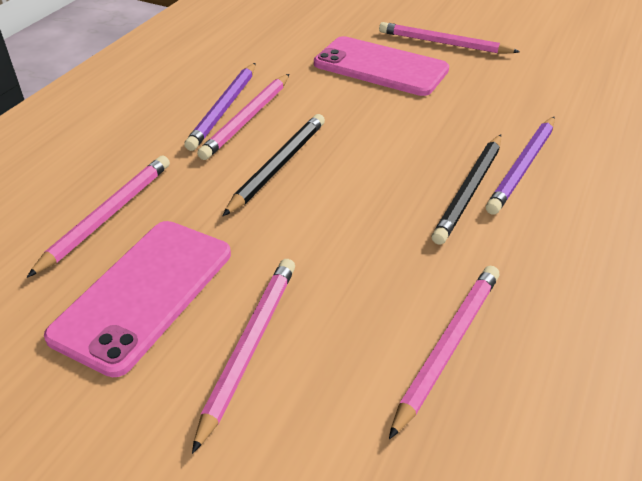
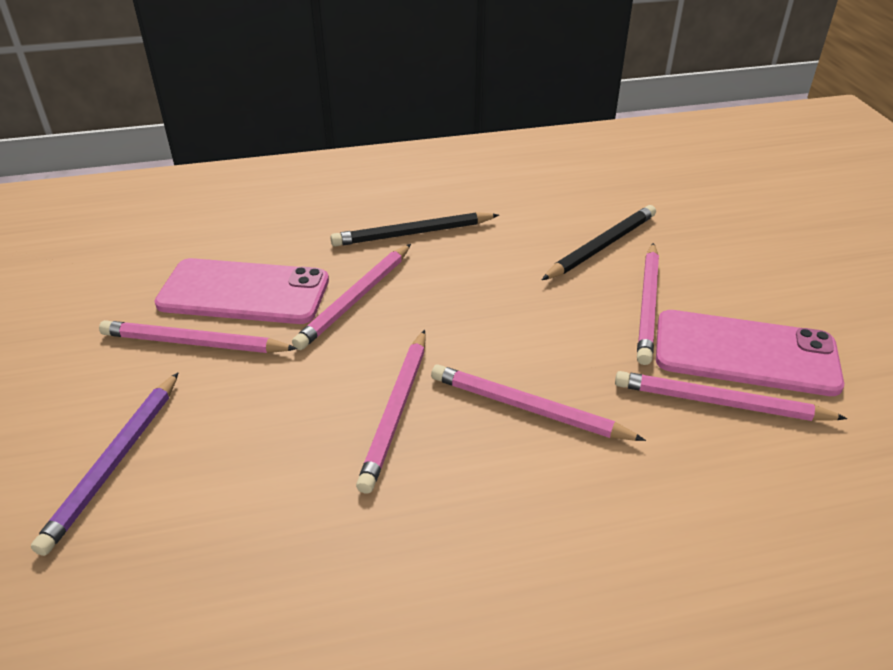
pink pencil: 5 -> 6
purple pencil: 2 -> 1

